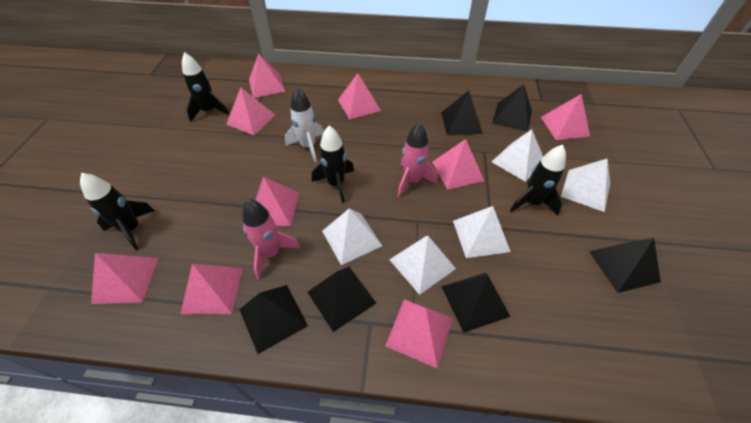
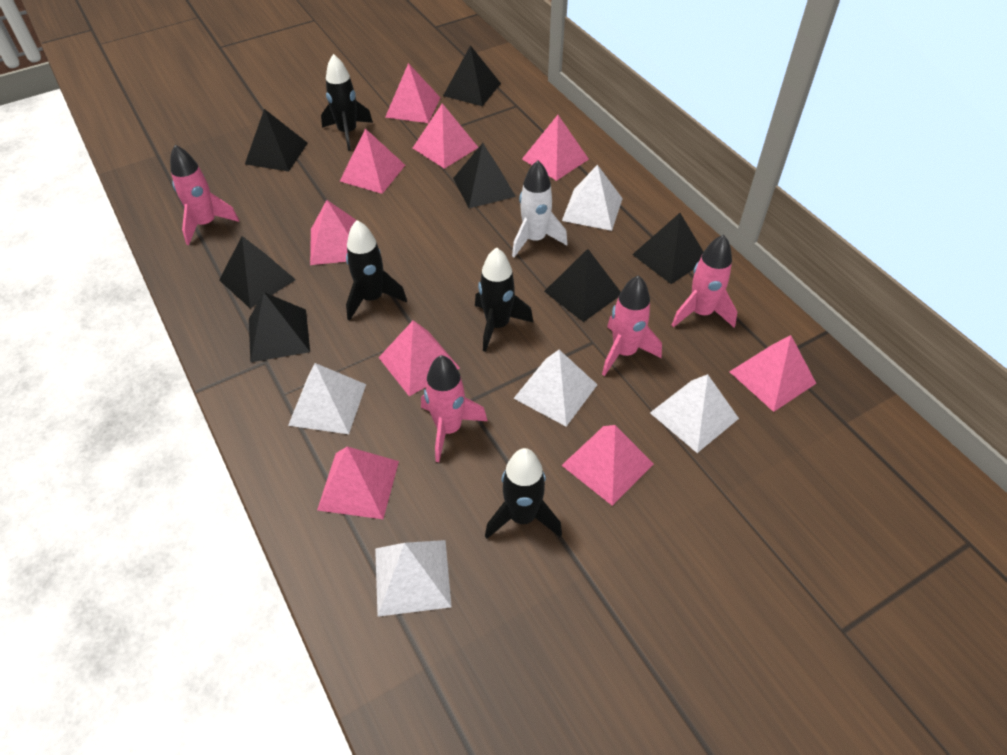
black pyramid: 6 -> 7
pink rocket: 2 -> 4

